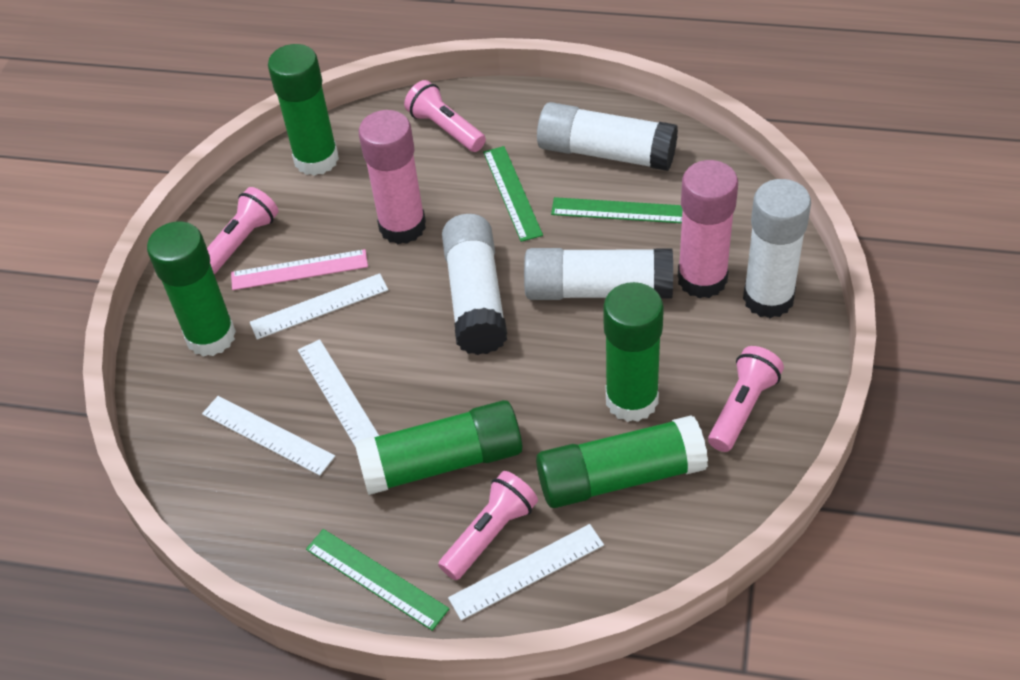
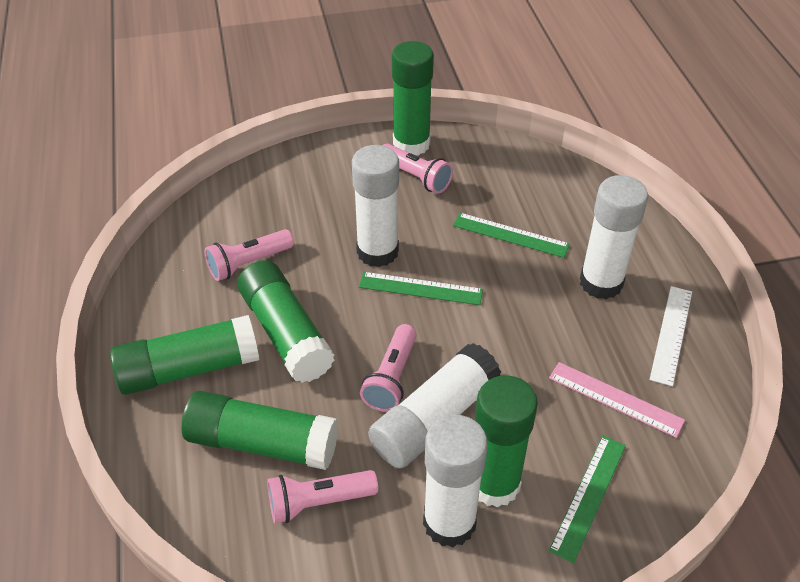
pink glue stick: 2 -> 0
white ruler: 4 -> 1

